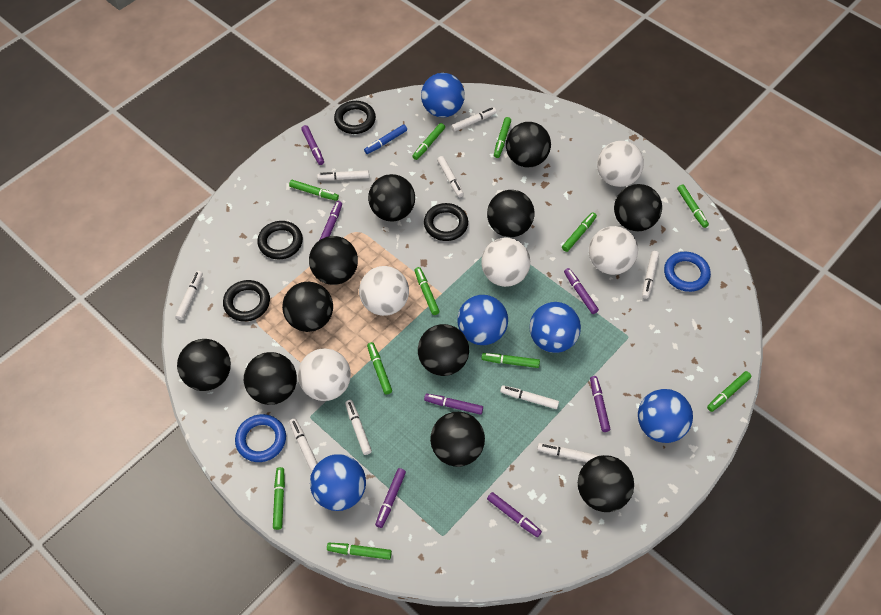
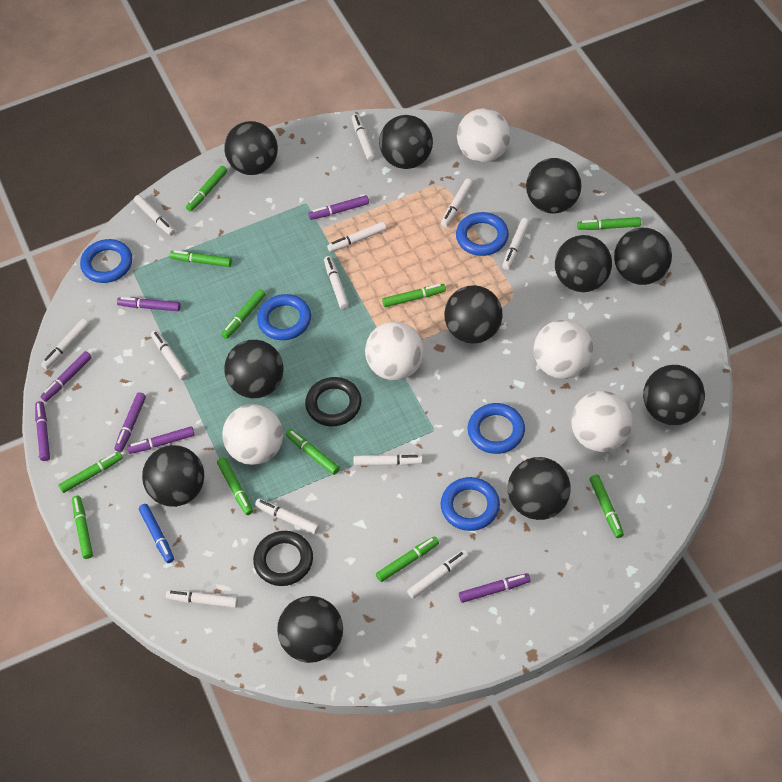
black ring: 4 -> 2
blue ball: 5 -> 0
blue ring: 2 -> 5
white marker: 9 -> 12

